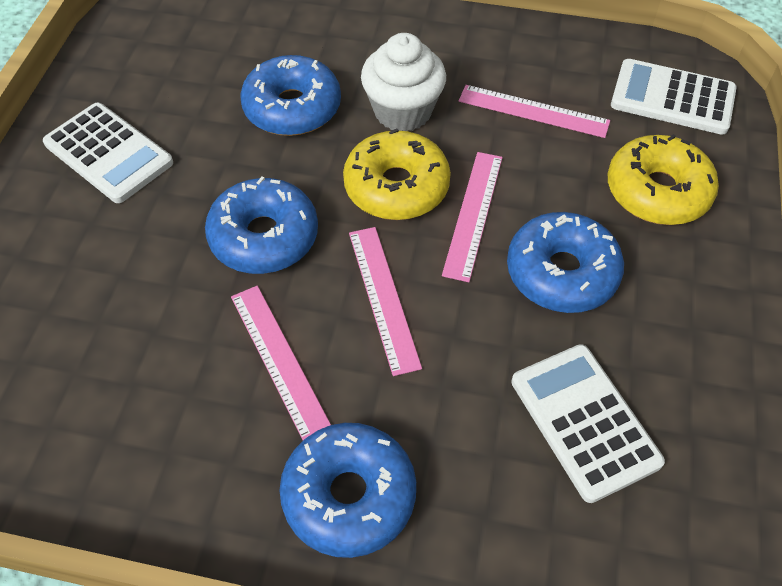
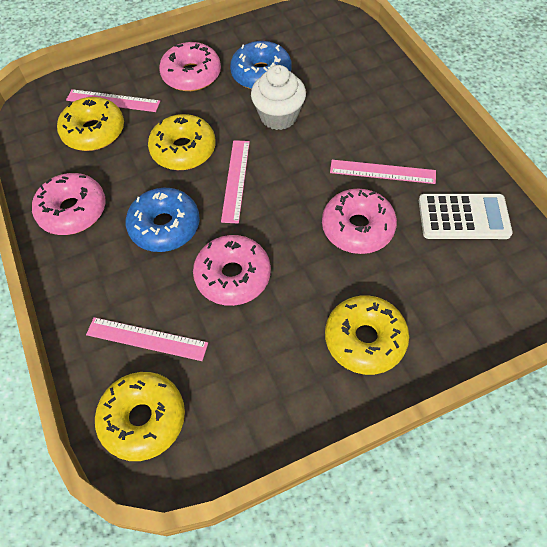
blue donut: 4 -> 2
pink donut: 0 -> 4
white calculator: 3 -> 1
yellow donut: 2 -> 4

